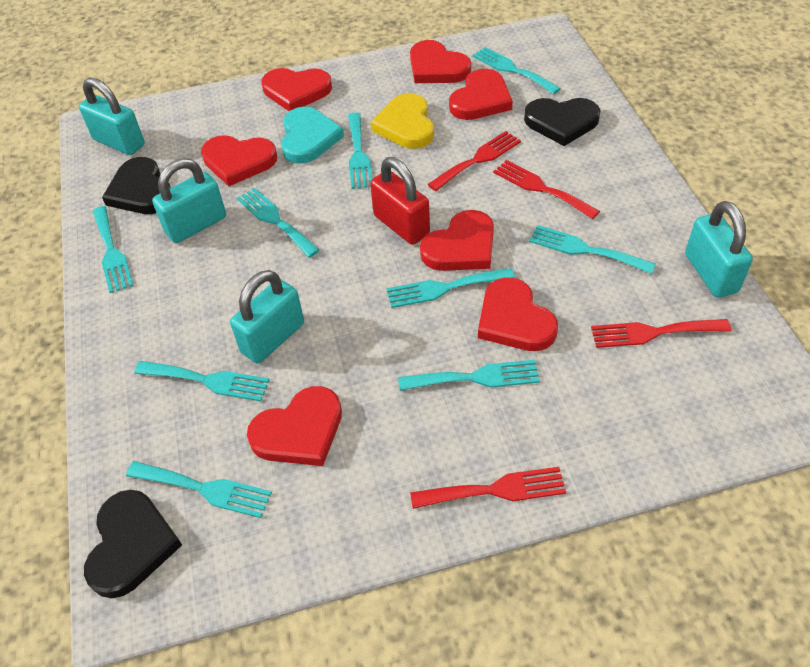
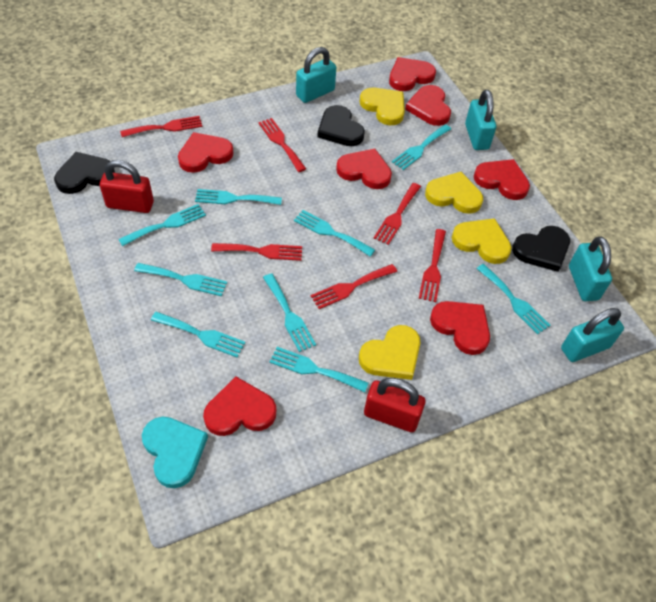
red fork: 4 -> 6
red padlock: 1 -> 2
yellow heart: 1 -> 4

